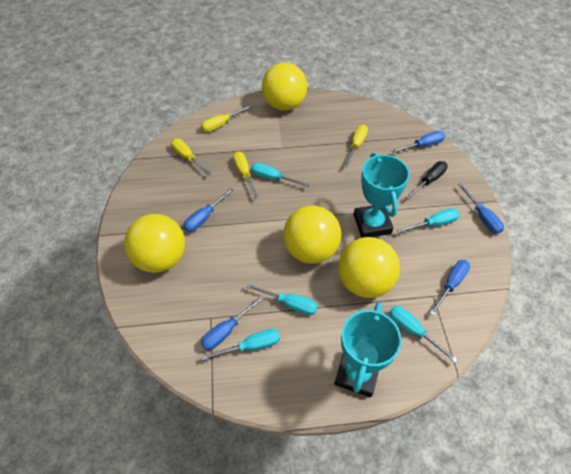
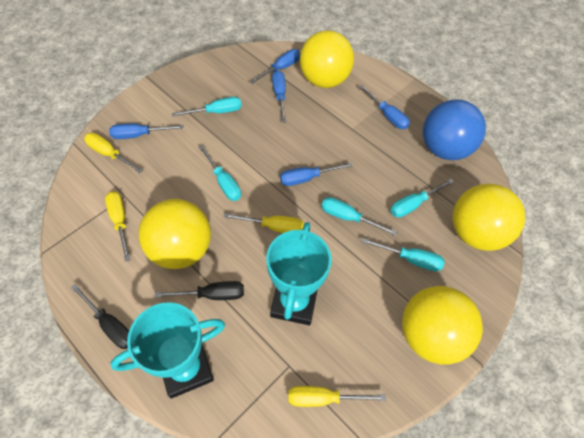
black screwdriver: 1 -> 2
blue ball: 0 -> 1

